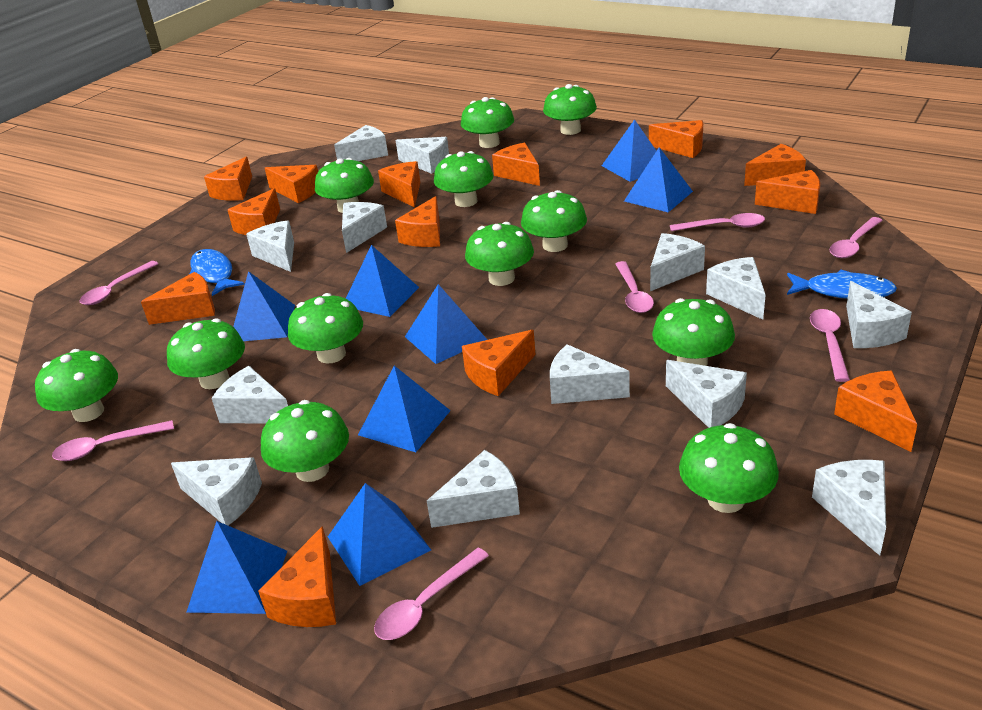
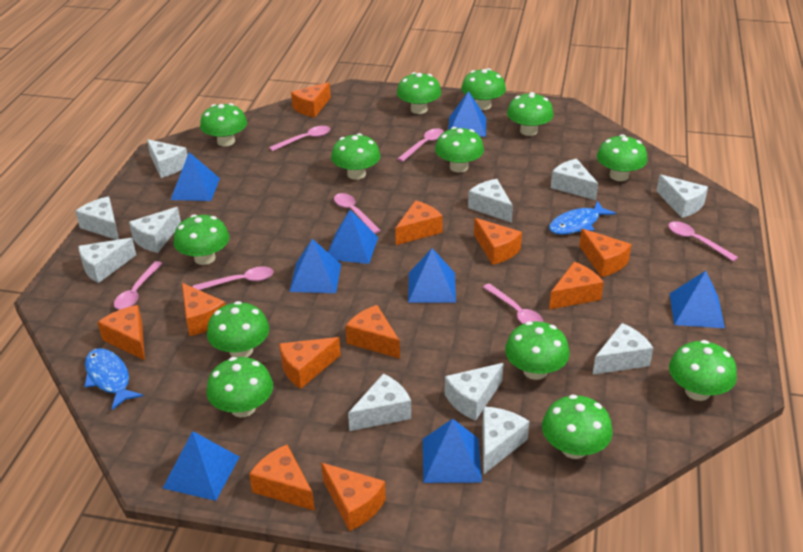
green mushroom: 12 -> 13
orange cheese: 13 -> 11
white cheese: 13 -> 11

